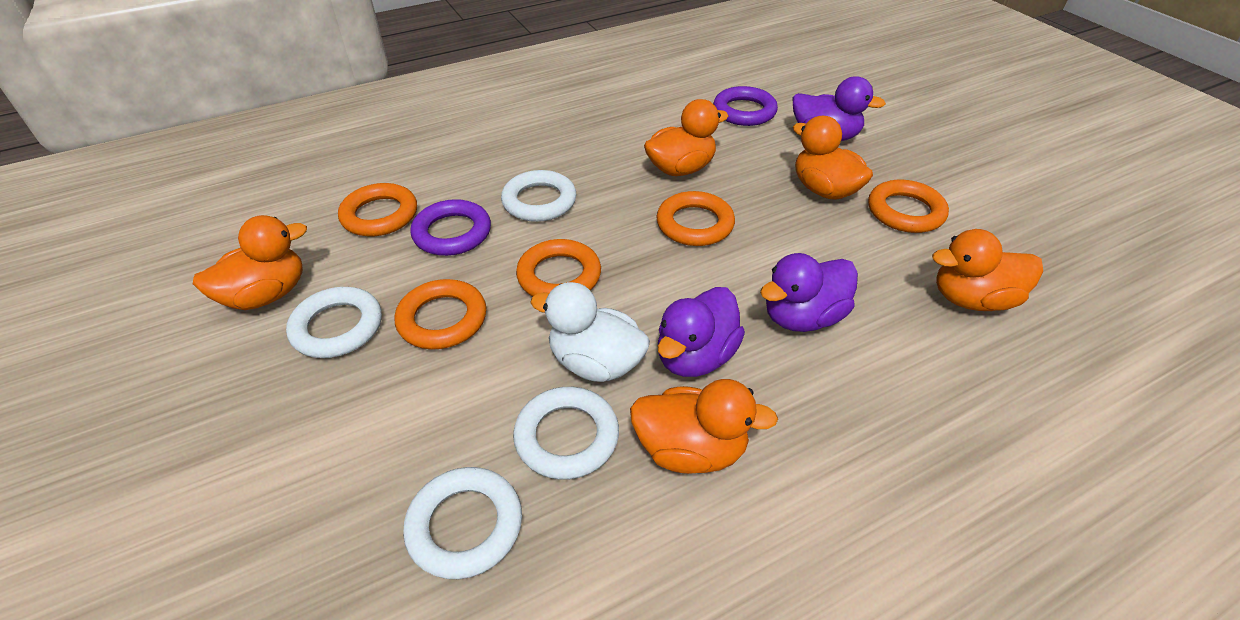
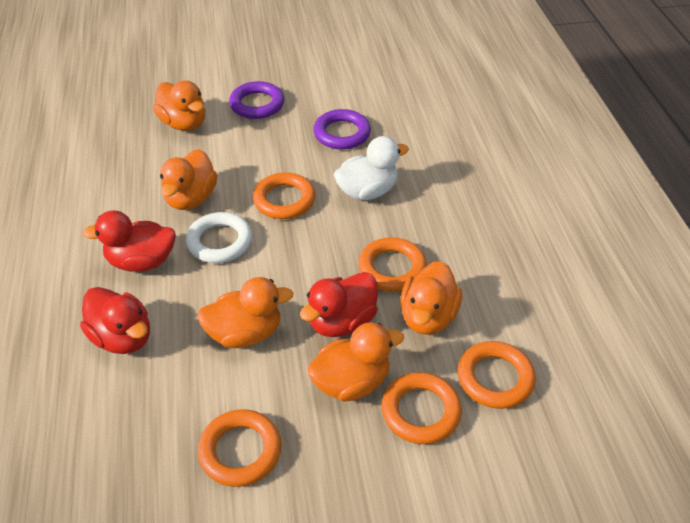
purple duck: 3 -> 0
red duck: 0 -> 3
white ring: 4 -> 1

